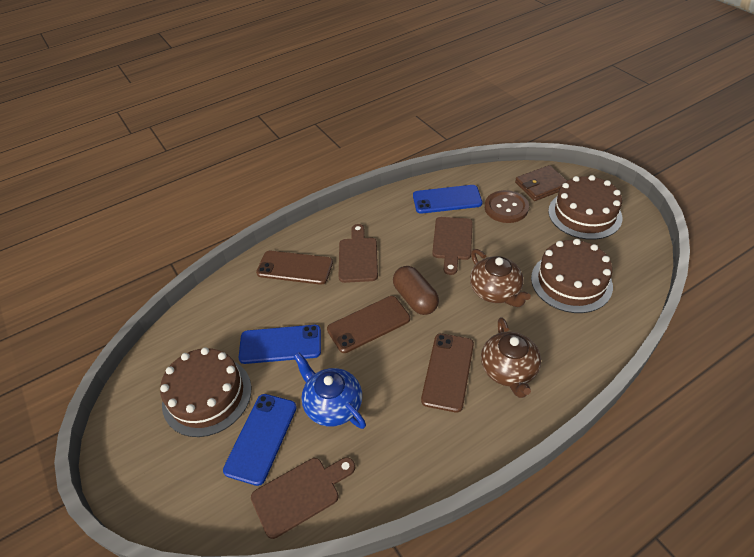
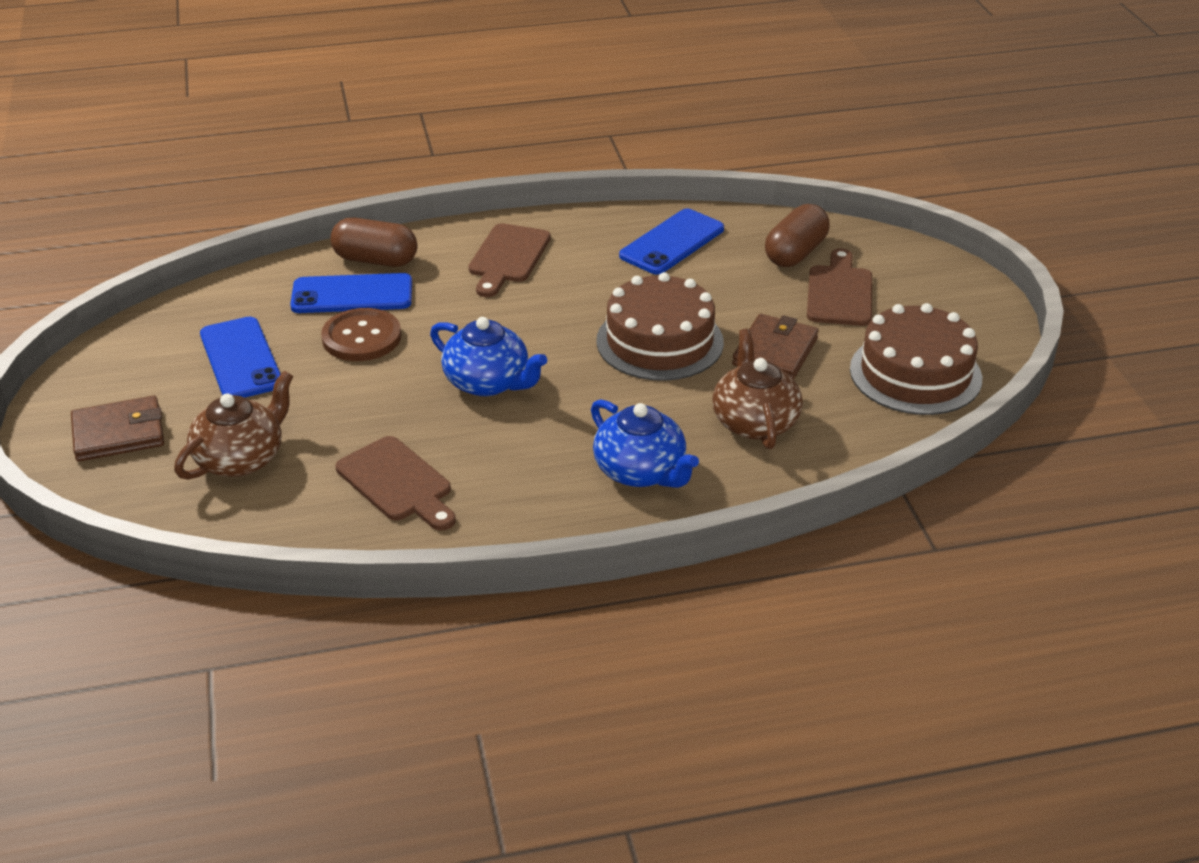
blue teapot: 1 -> 2
brown cake: 3 -> 2
brown capsule: 1 -> 2
brown phone: 3 -> 0
brown wallet: 1 -> 2

